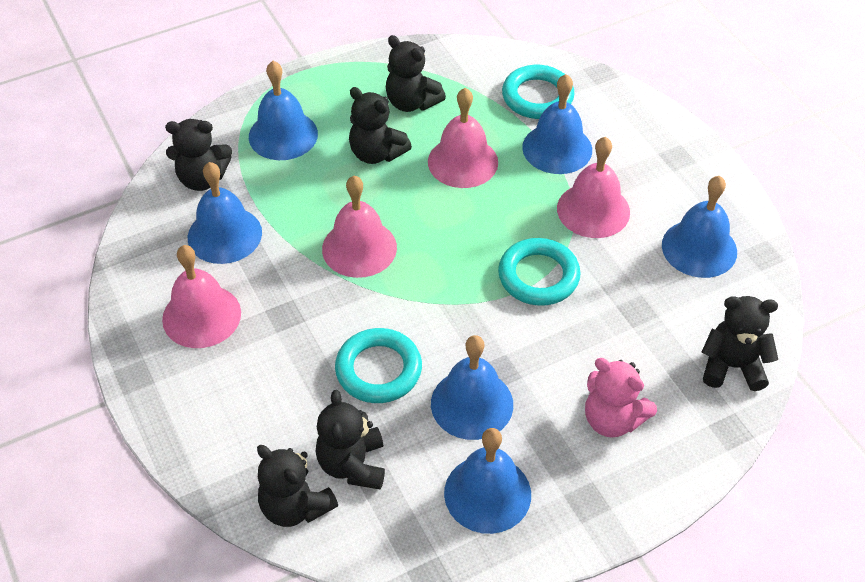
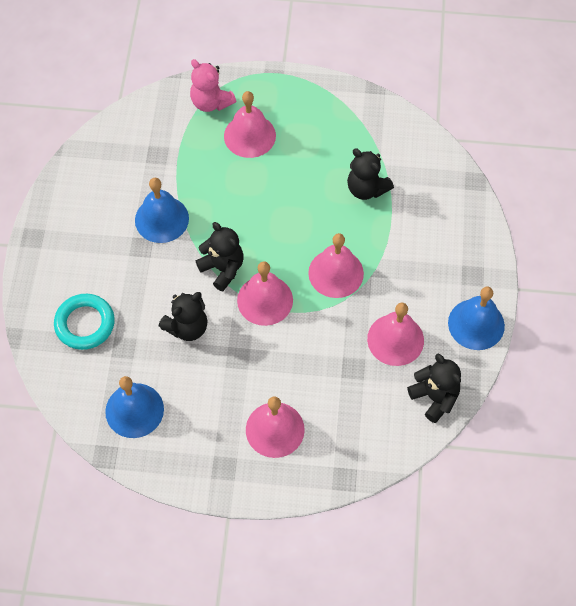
black teddy bear: 6 -> 4
blue bell: 6 -> 3
pink bell: 4 -> 5
turquoise ring: 3 -> 1

